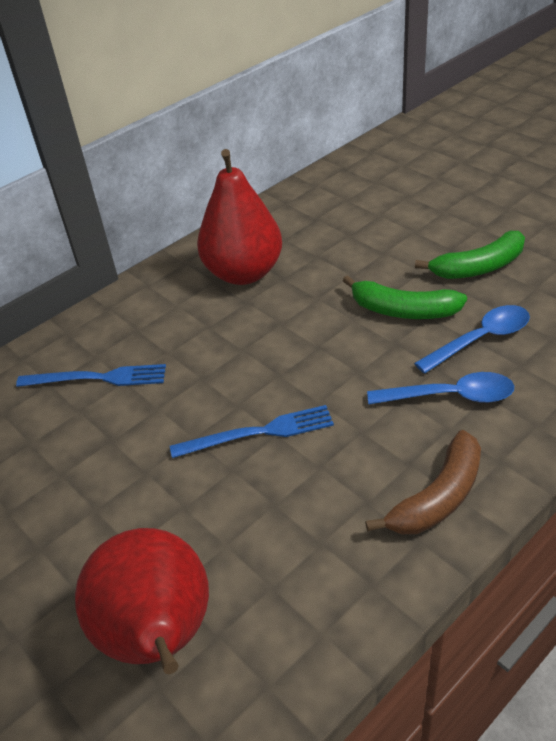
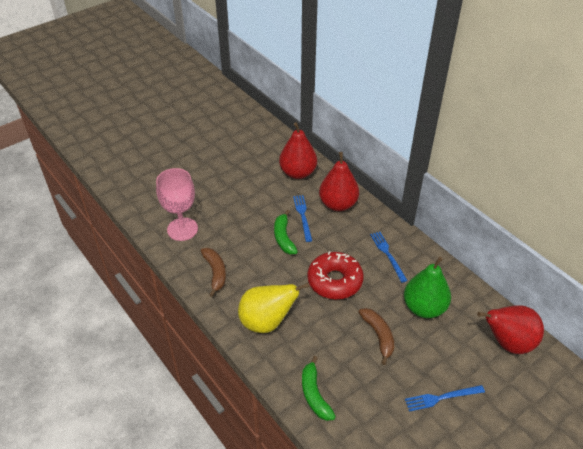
blue fork: 2 -> 3
blue spoon: 2 -> 0
brown banana: 1 -> 2
green pear: 0 -> 1
pink goblet: 0 -> 1
red donut: 0 -> 1
red pear: 2 -> 3
yellow pear: 0 -> 1

